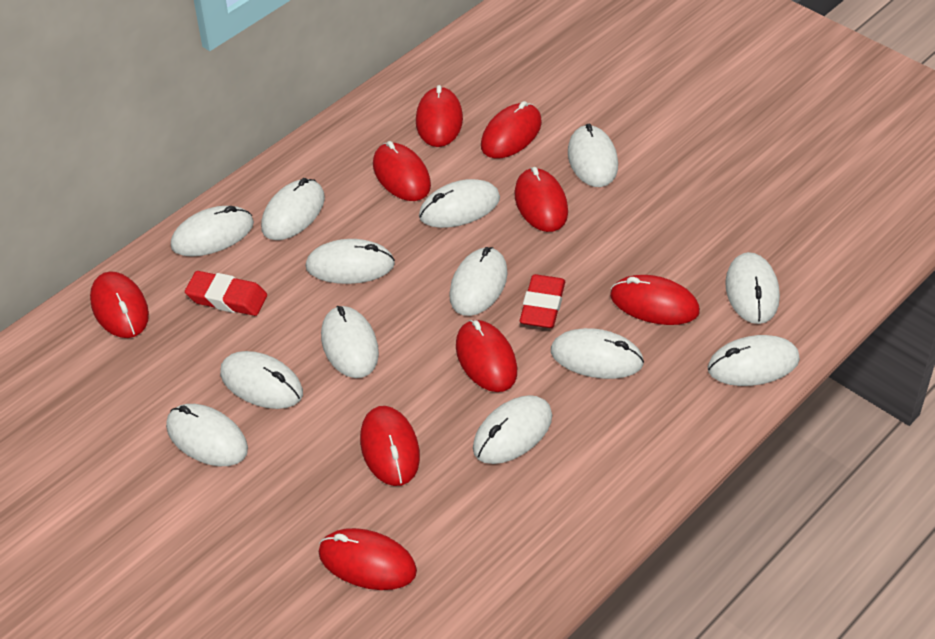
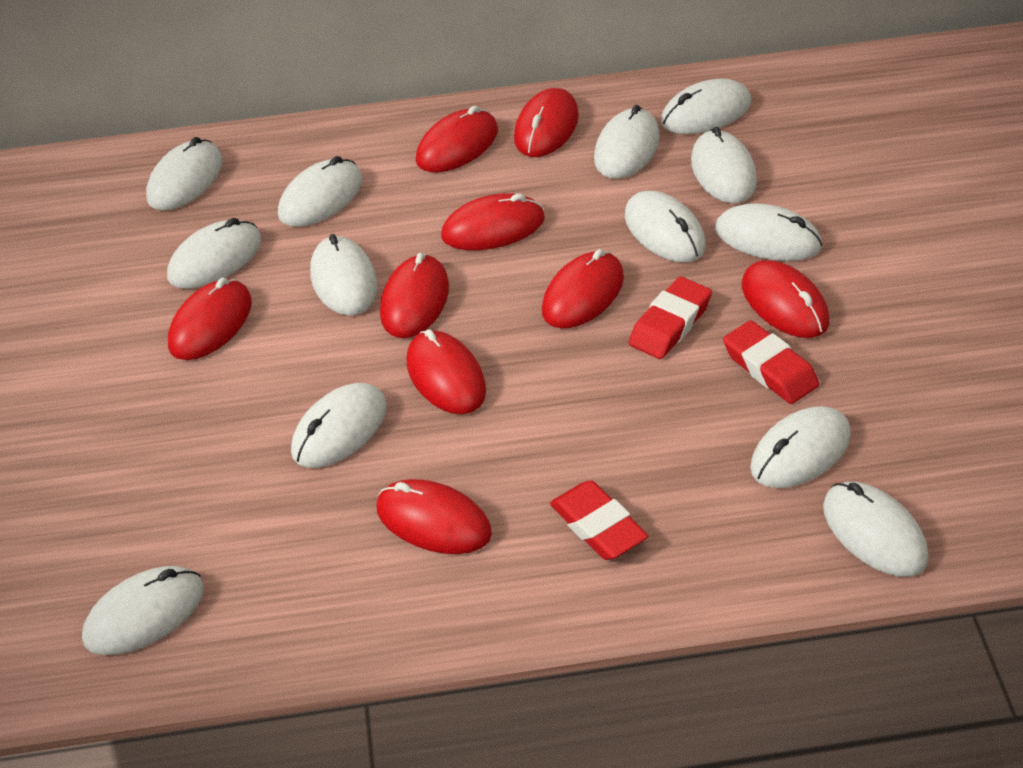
red eraser: 2 -> 3

